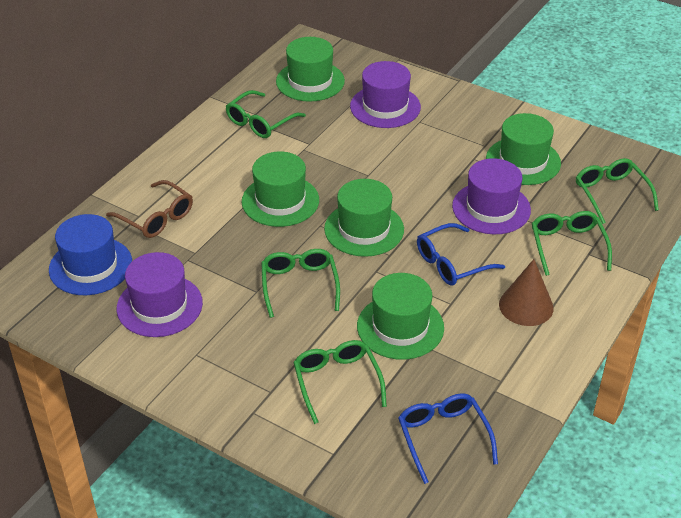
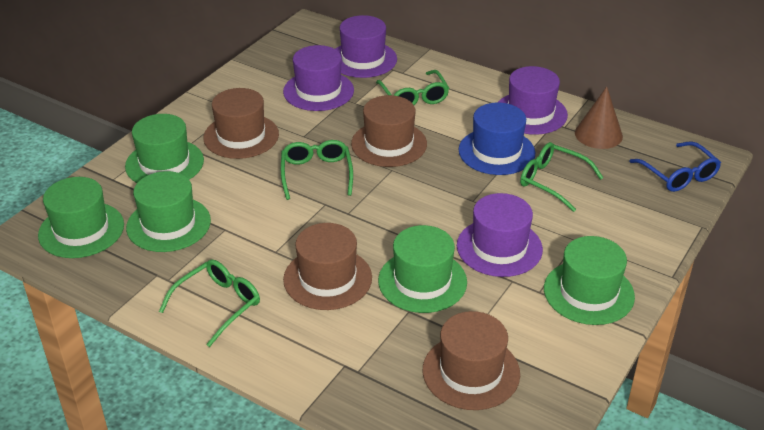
blue glasses: 2 -> 1
brown glasses: 1 -> 0
brown hat: 0 -> 4
green glasses: 5 -> 4
purple hat: 3 -> 4

